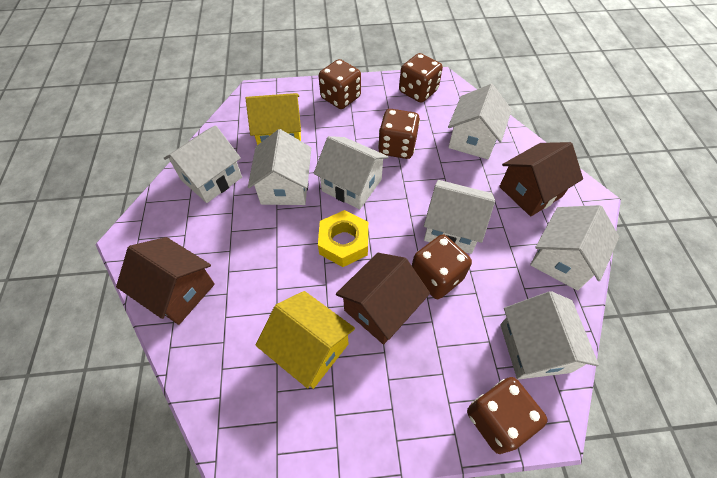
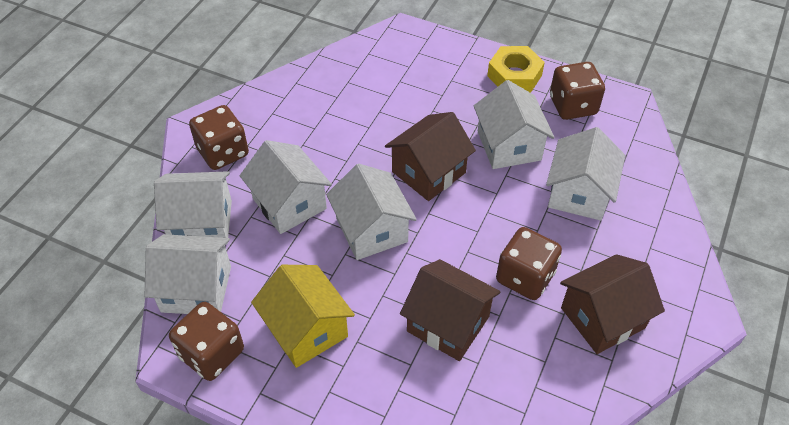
brown dice: 5 -> 4
white house: 7 -> 6
yellow house: 2 -> 1

